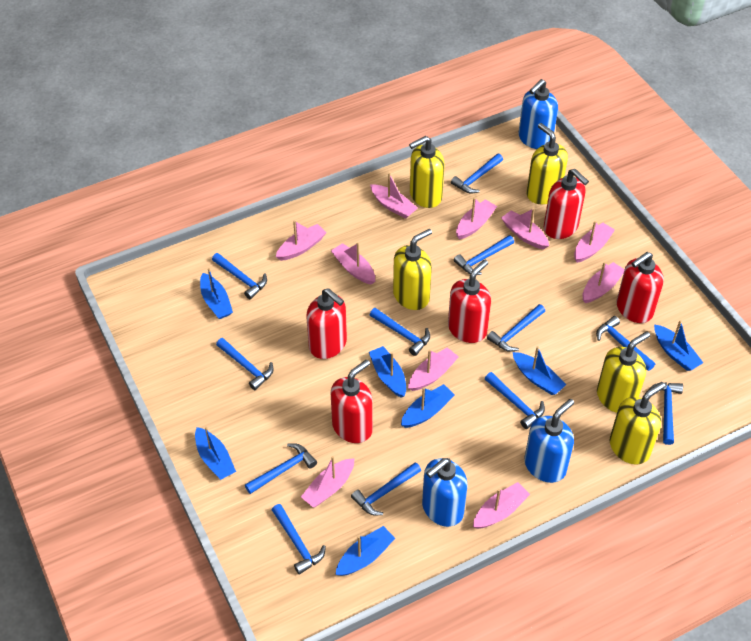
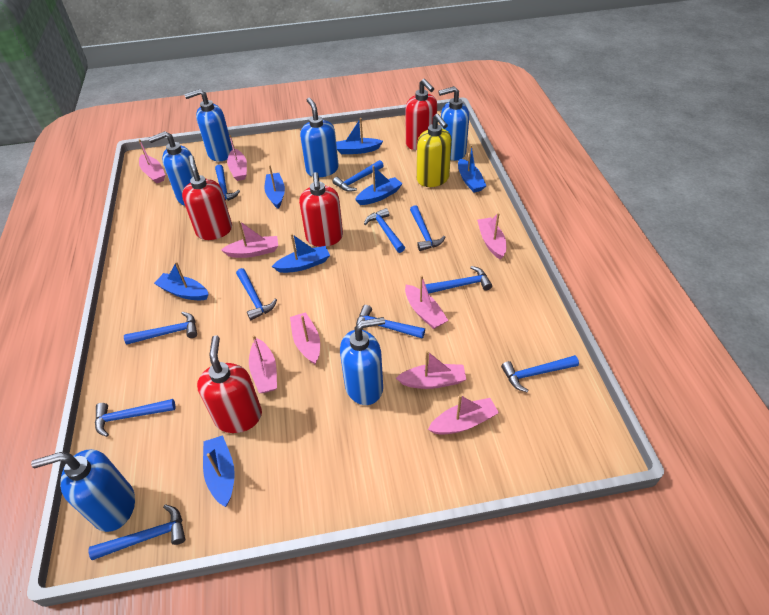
blue hammer: 12 -> 11
blue soap dispenser: 3 -> 6
pink boat: 10 -> 9
red soap dispenser: 5 -> 4
yellow soap dispenser: 5 -> 1

